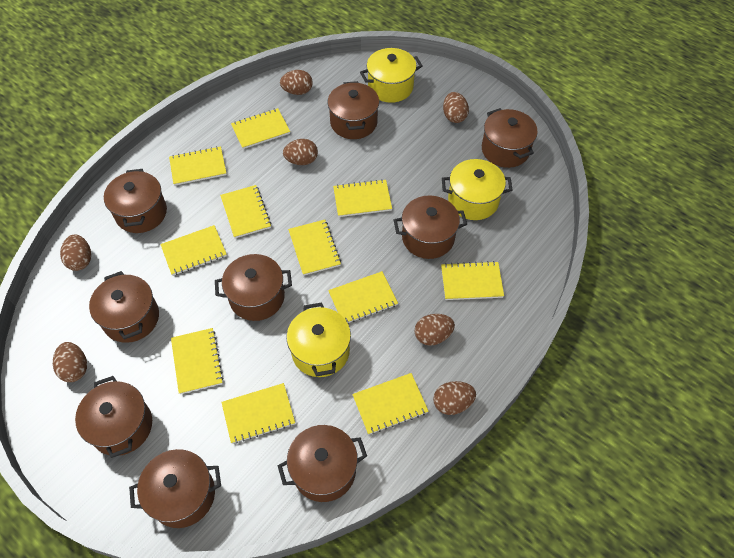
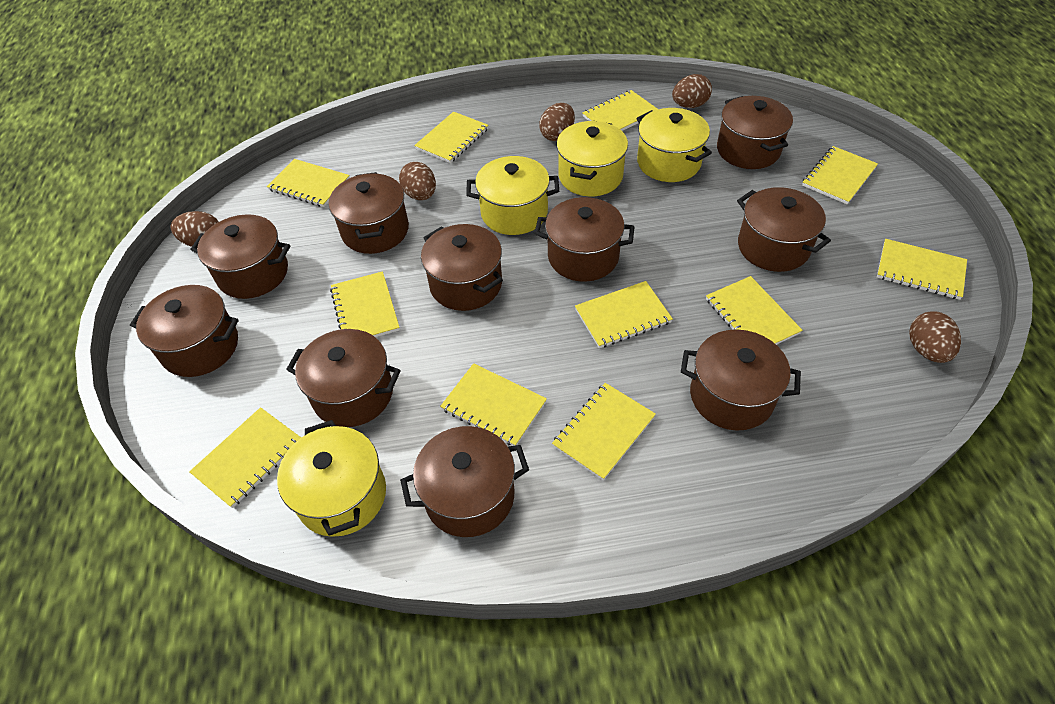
brown egg: 7 -> 5
brown pot: 9 -> 10
yellow pot: 3 -> 4

